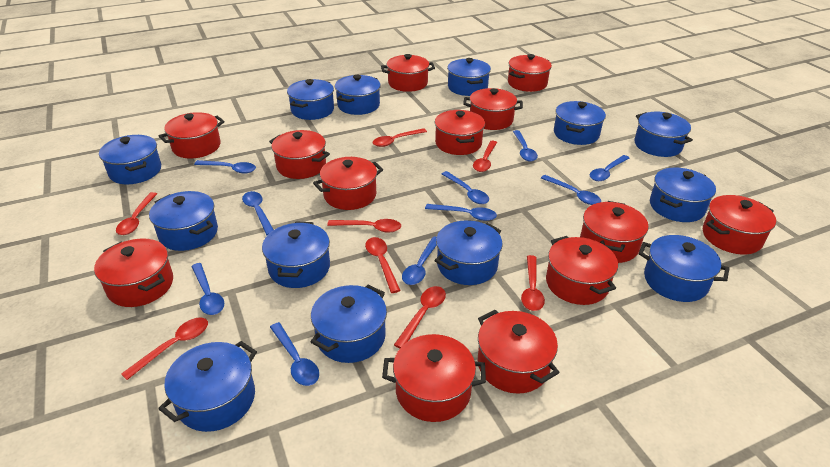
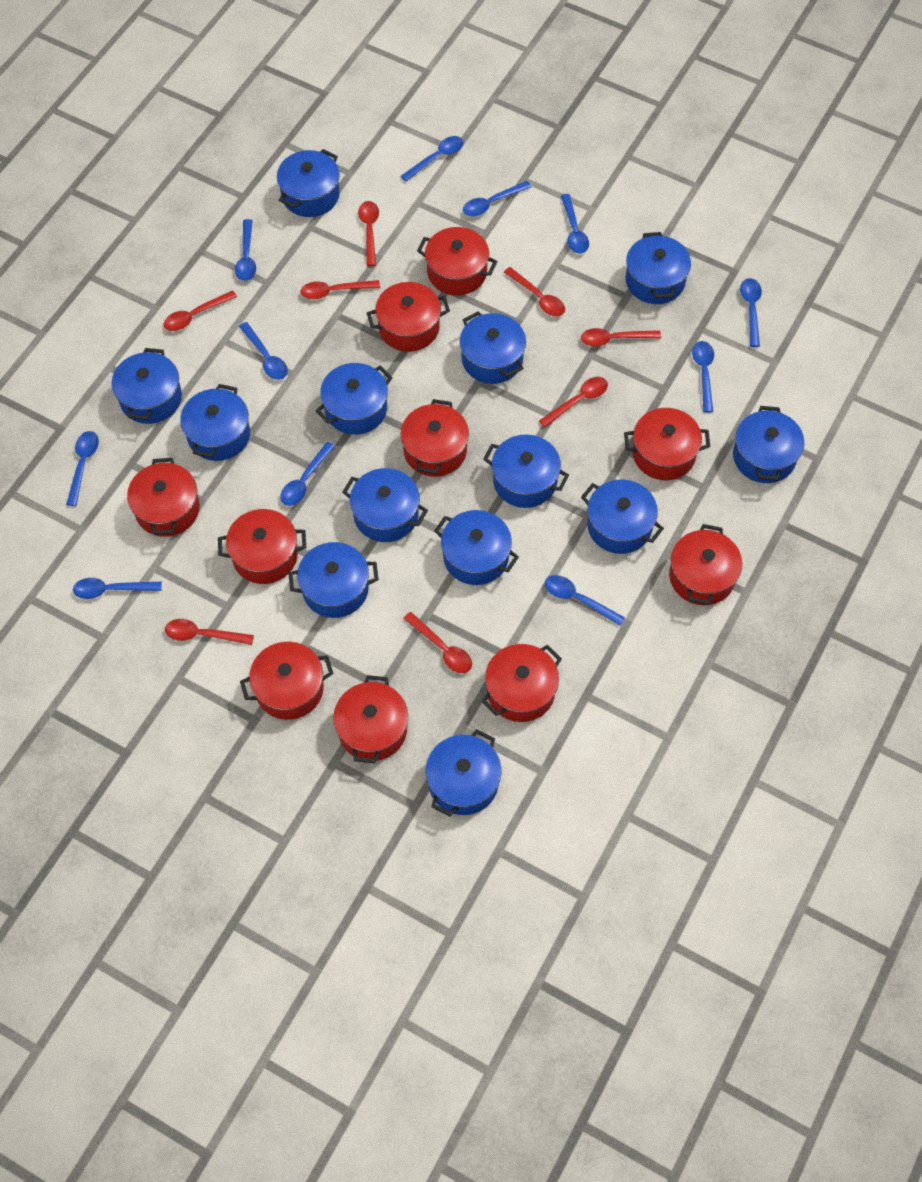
blue spoon: 10 -> 11
red pot: 13 -> 10

